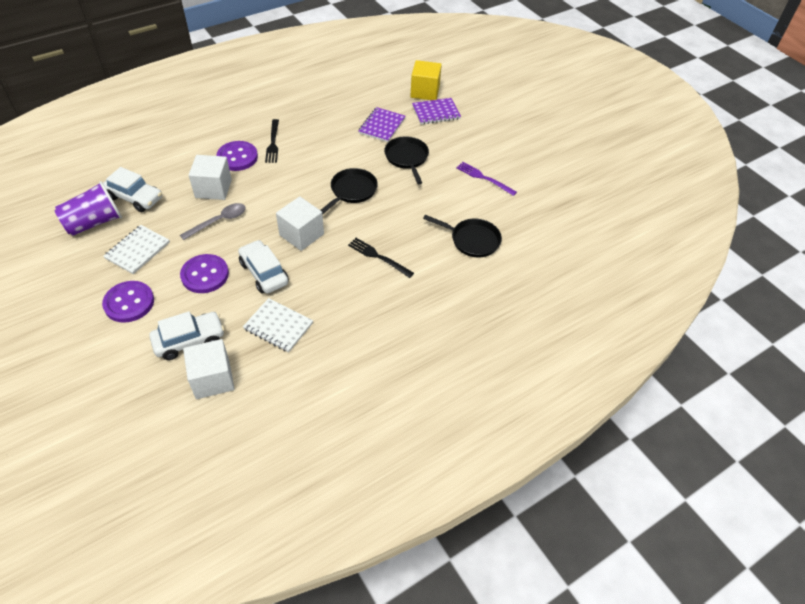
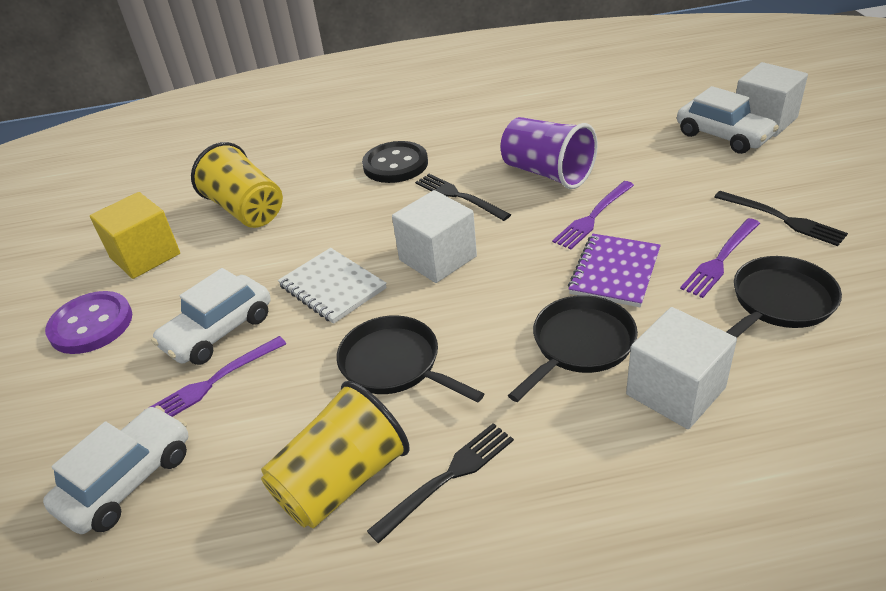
black button: 0 -> 1
black fork: 2 -> 3
grey spoon: 1 -> 0
purple button: 3 -> 1
purple fork: 1 -> 3
purple notebook: 2 -> 1
white notebook: 2 -> 1
yellow cup: 0 -> 2

